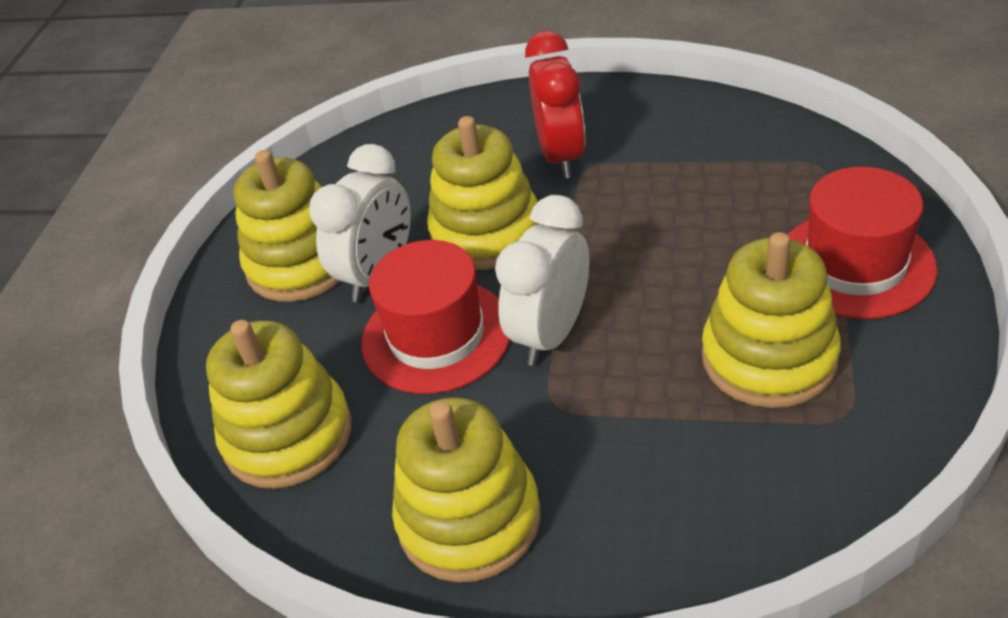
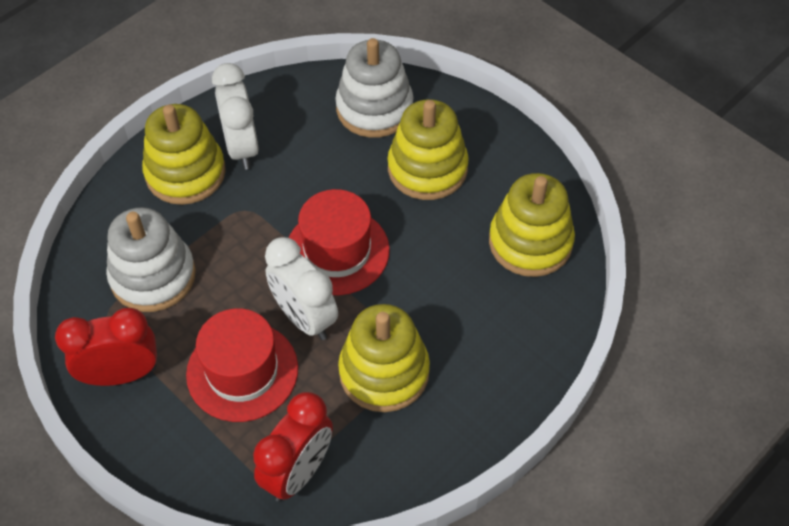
red clock: 1 -> 2
white stacking toy: 0 -> 2
yellow stacking toy: 5 -> 4

